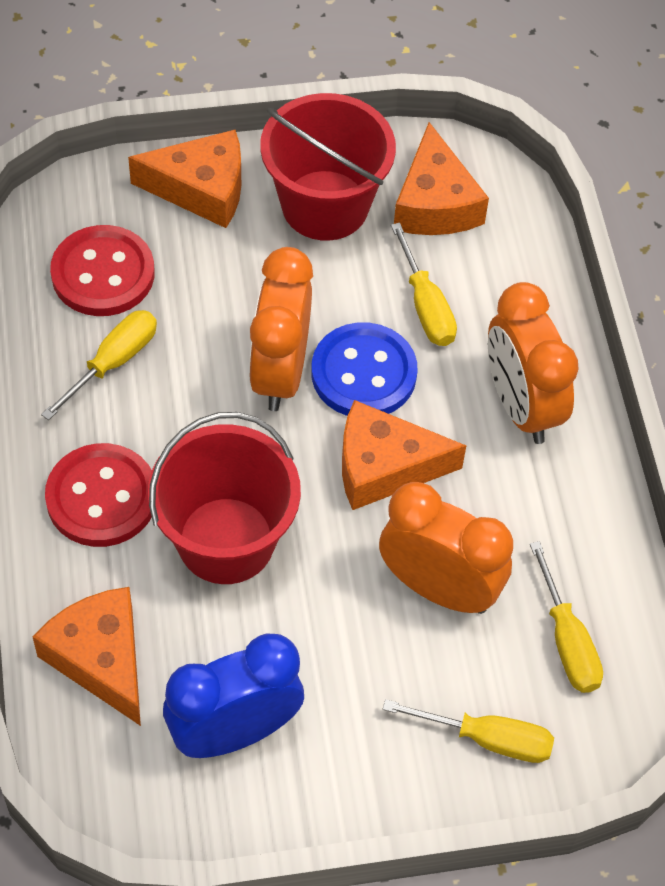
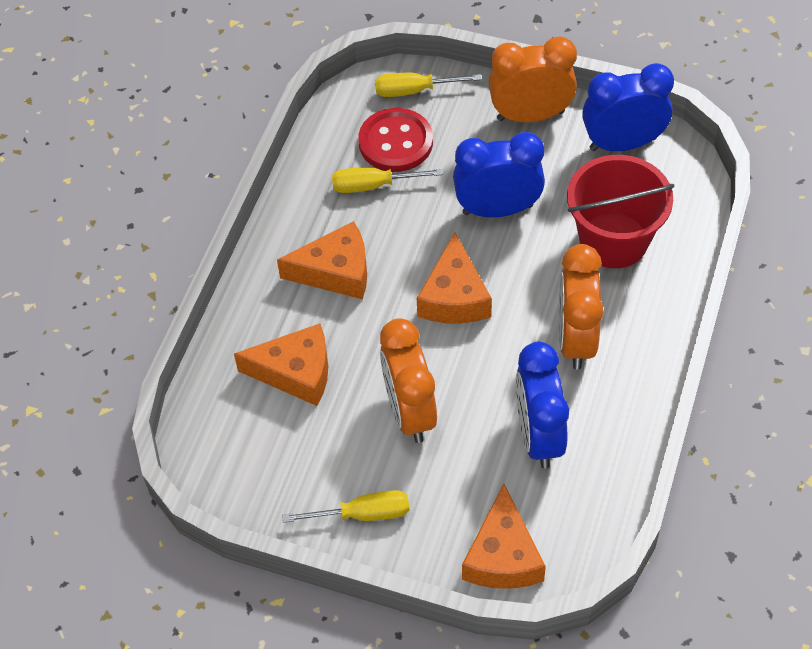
blue button: 1 -> 0
blue clock: 1 -> 3
red bucket: 2 -> 1
red button: 2 -> 1
yellow screwdriver: 4 -> 3

